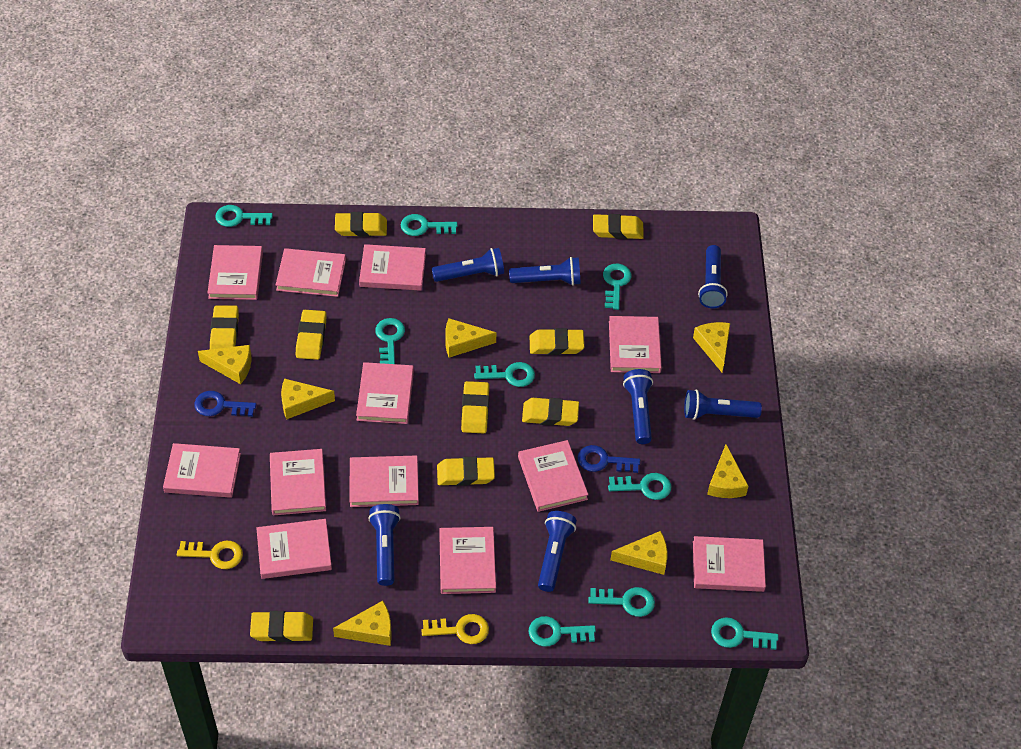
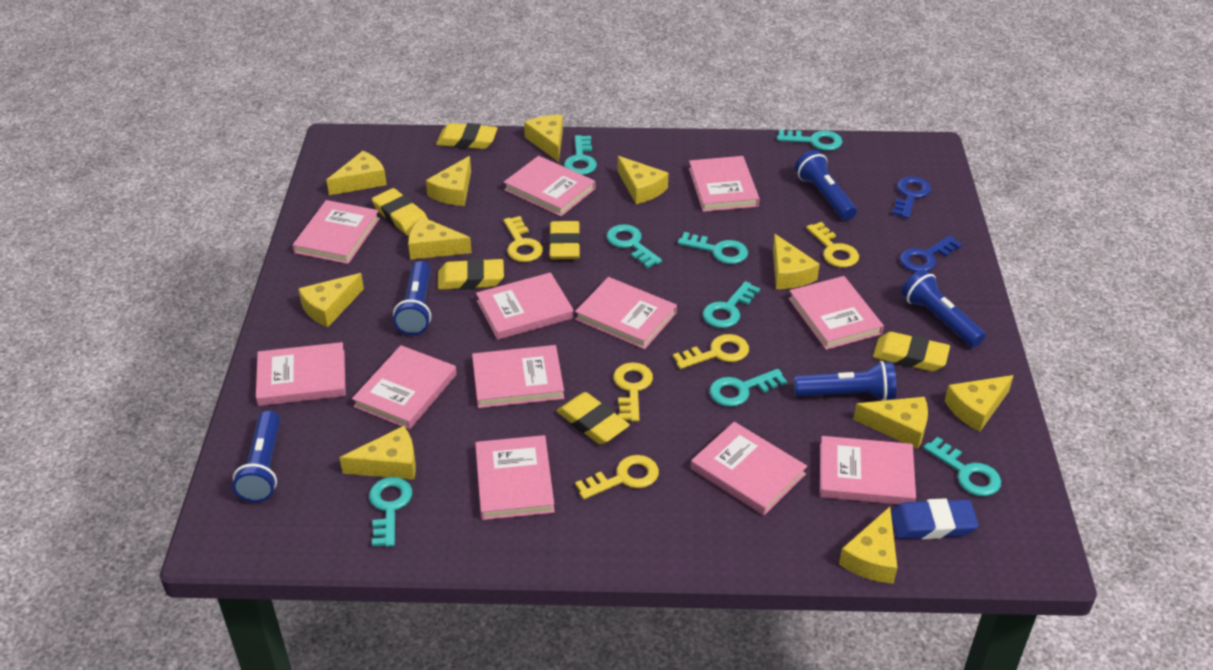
blue eraser: 0 -> 1
blue flashlight: 7 -> 5
turquoise key: 9 -> 8
yellow cheese: 7 -> 11
yellow eraser: 9 -> 6
yellow key: 2 -> 5

